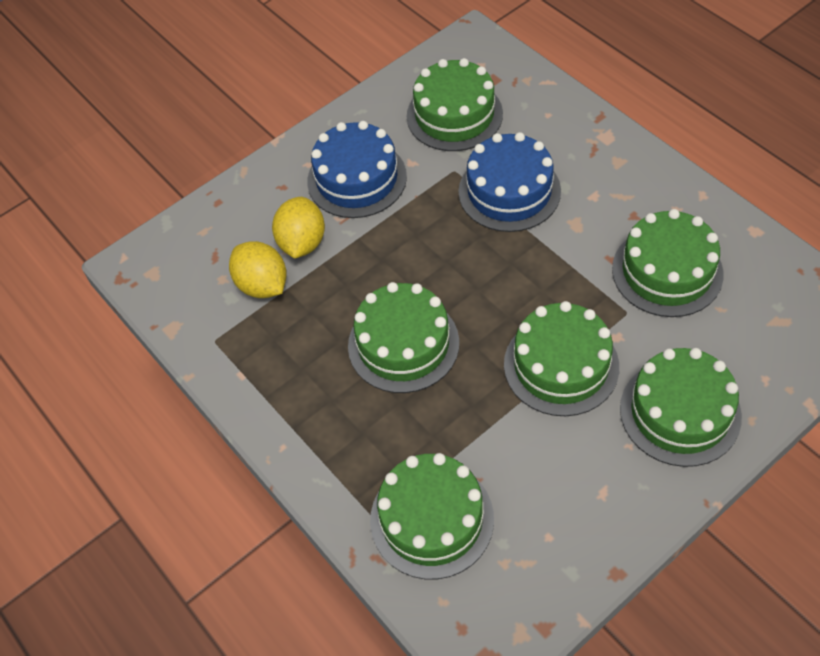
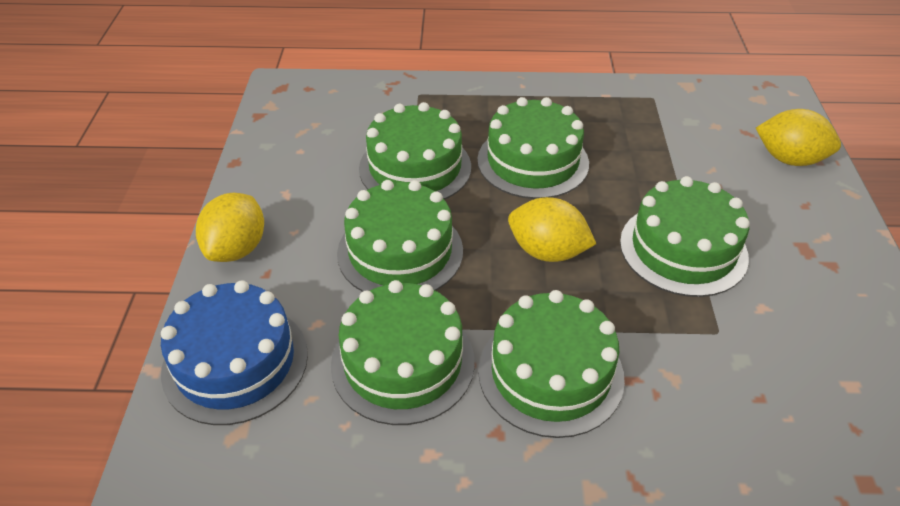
blue cake: 2 -> 1
yellow lemon: 2 -> 3

